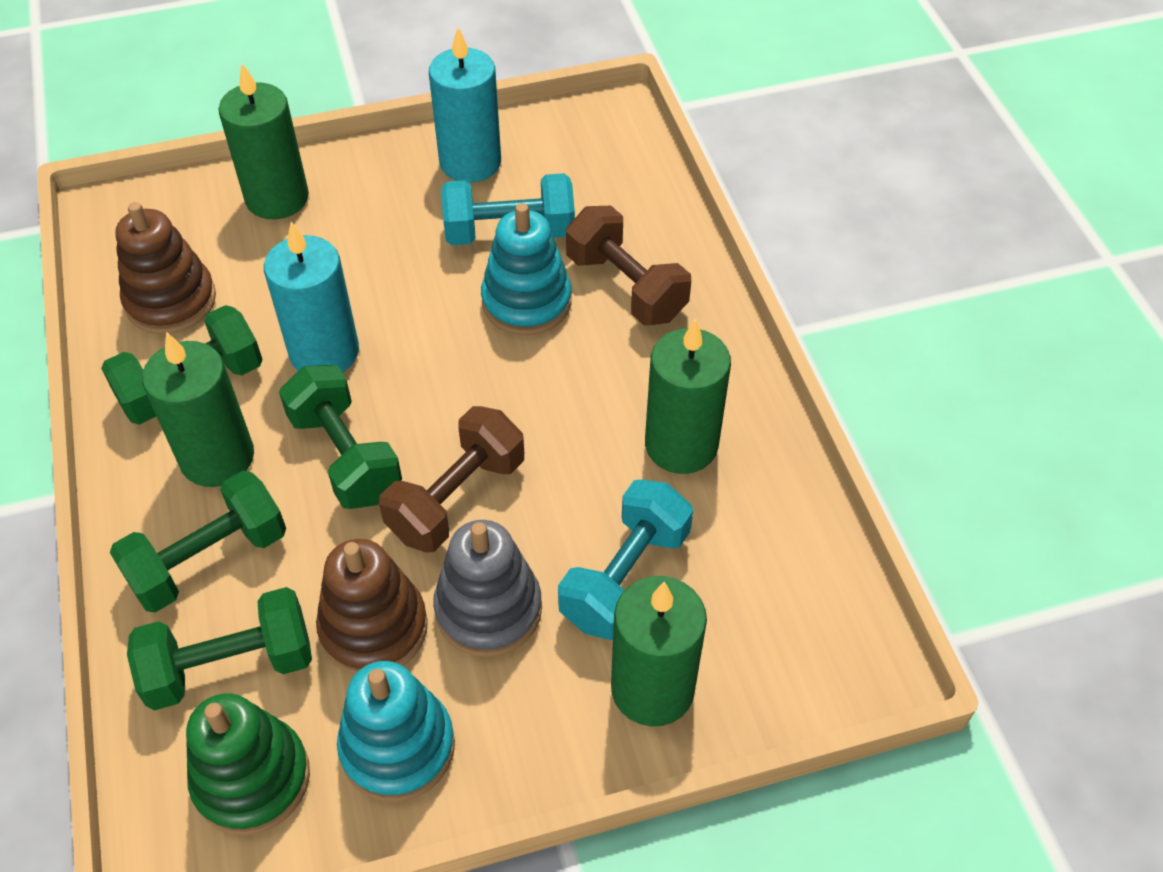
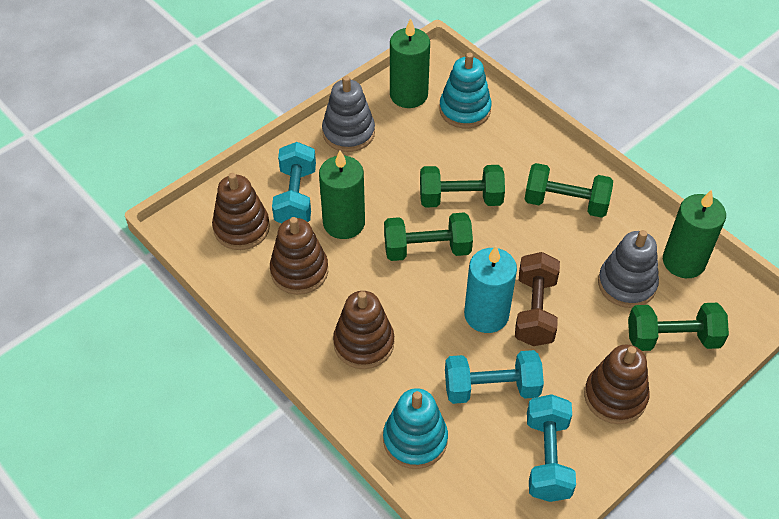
brown dumbbell: 2 -> 1
brown stacking toy: 2 -> 4
green candle: 4 -> 3
green stacking toy: 1 -> 0
grey stacking toy: 1 -> 2
turquoise candle: 2 -> 1
turquoise dumbbell: 2 -> 3

